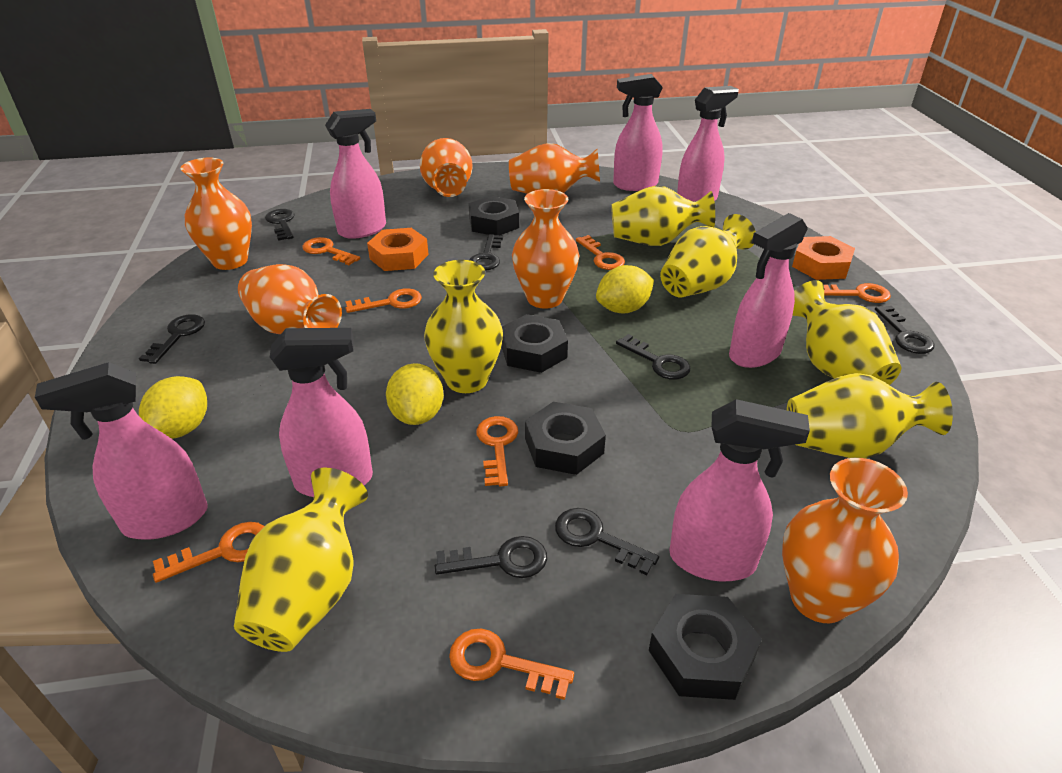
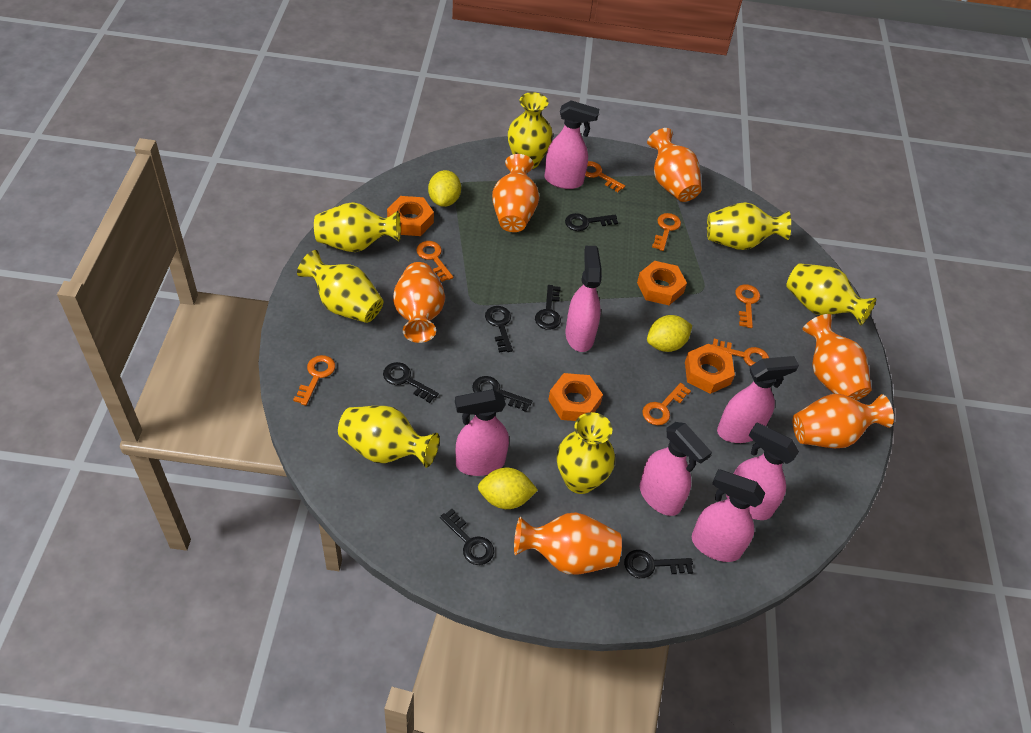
black nut: 4 -> 0
orange nut: 2 -> 4
yellow vase: 6 -> 7

